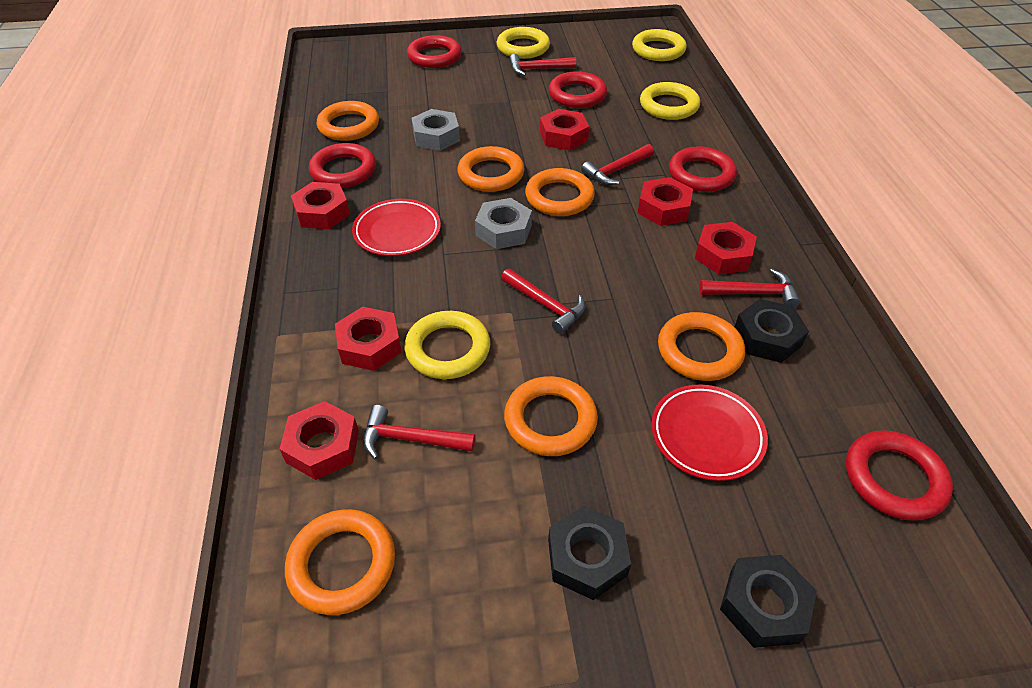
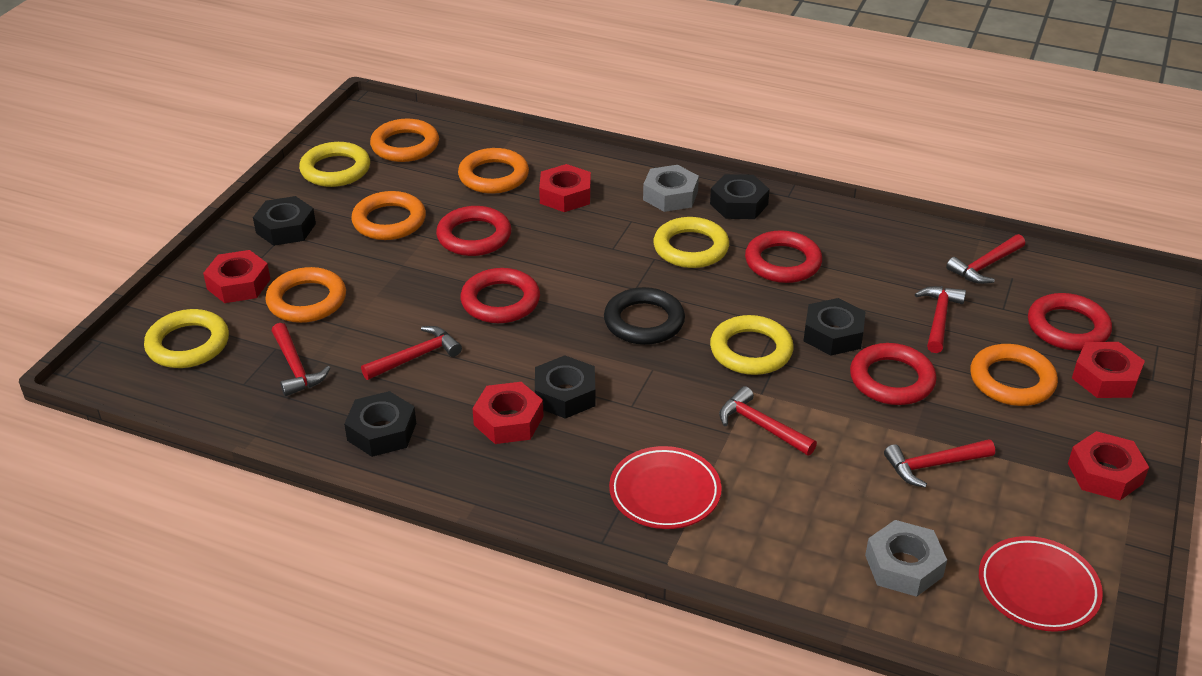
black nut: 3 -> 5
black ring: 0 -> 1
orange ring: 6 -> 5
red hammer: 5 -> 6
red nut: 6 -> 5

